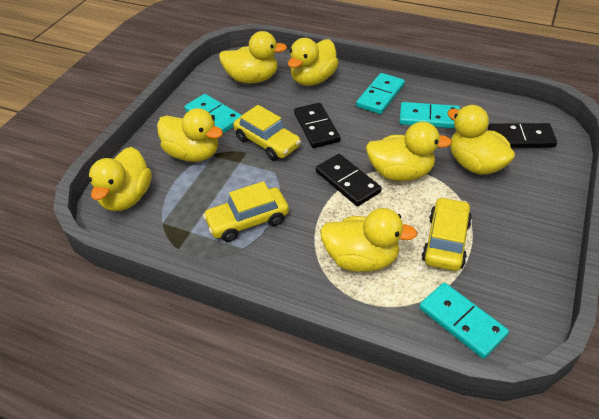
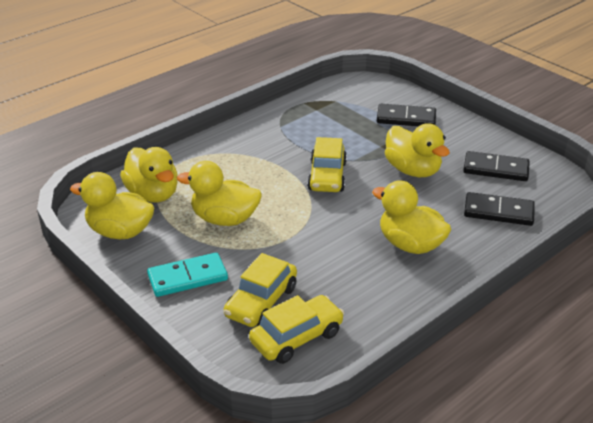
turquoise domino: 4 -> 1
yellow duck: 7 -> 5

